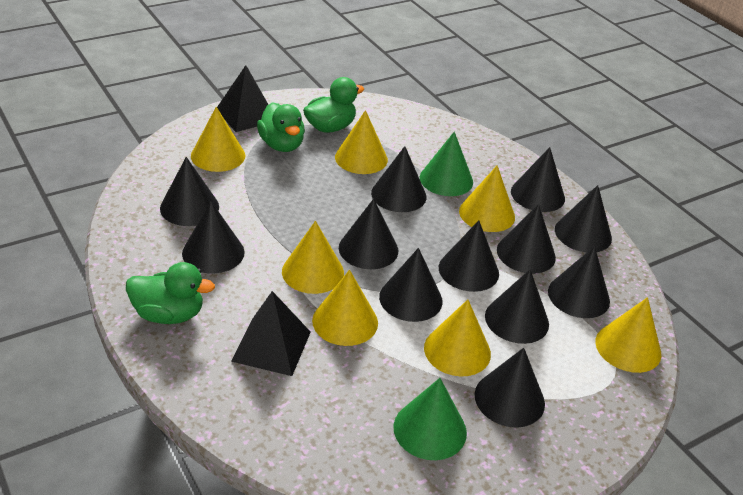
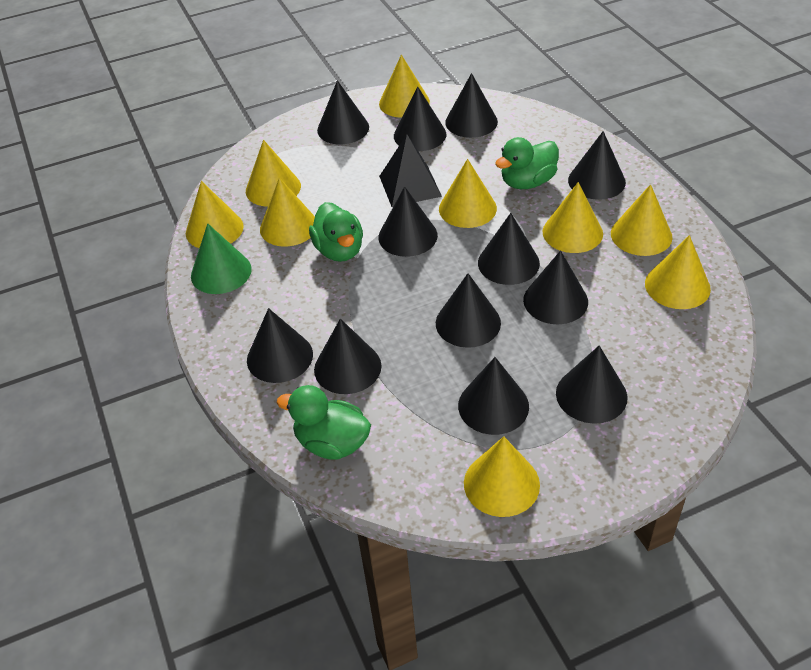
black pyramid: 2 -> 1
green cone: 2 -> 1
yellow cone: 7 -> 9

